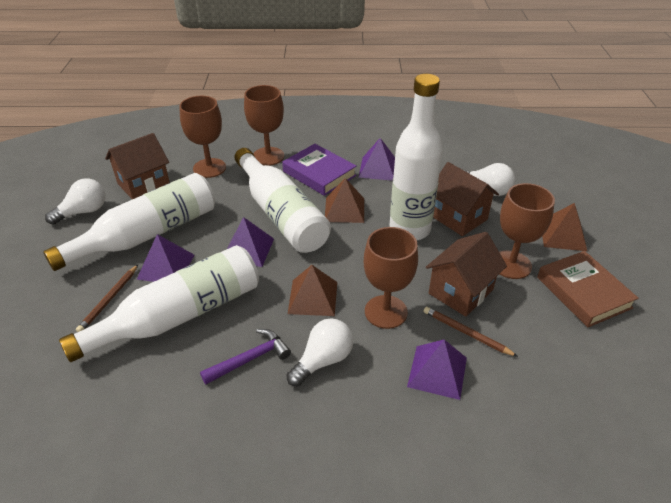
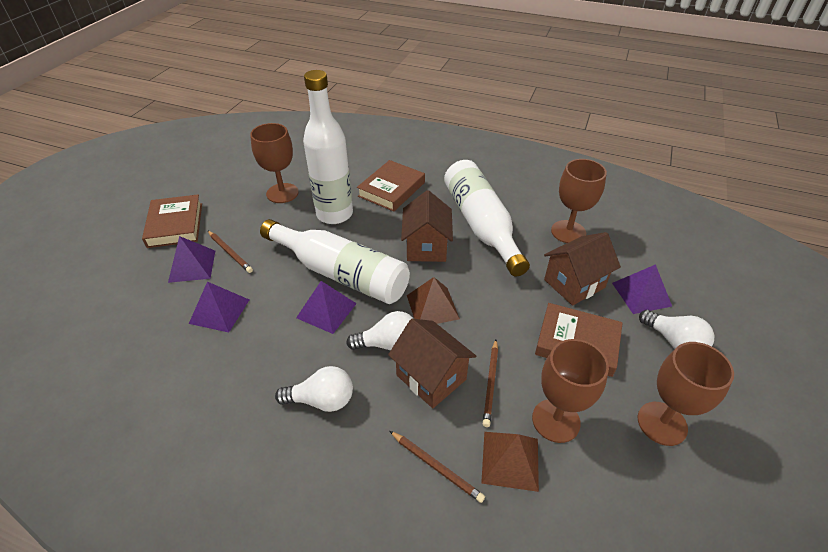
brown book: 1 -> 3
brown pencil: 2 -> 3
brown pyramid: 3 -> 2
purple book: 1 -> 0
purple hammer: 1 -> 0
white bottle: 4 -> 3

